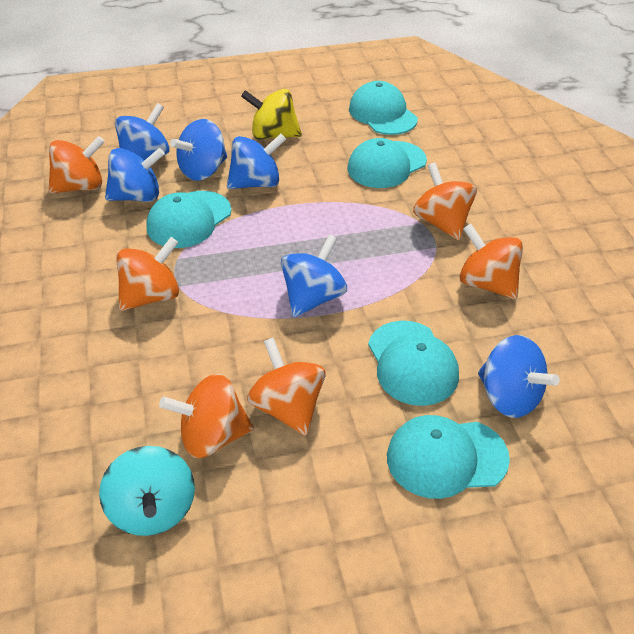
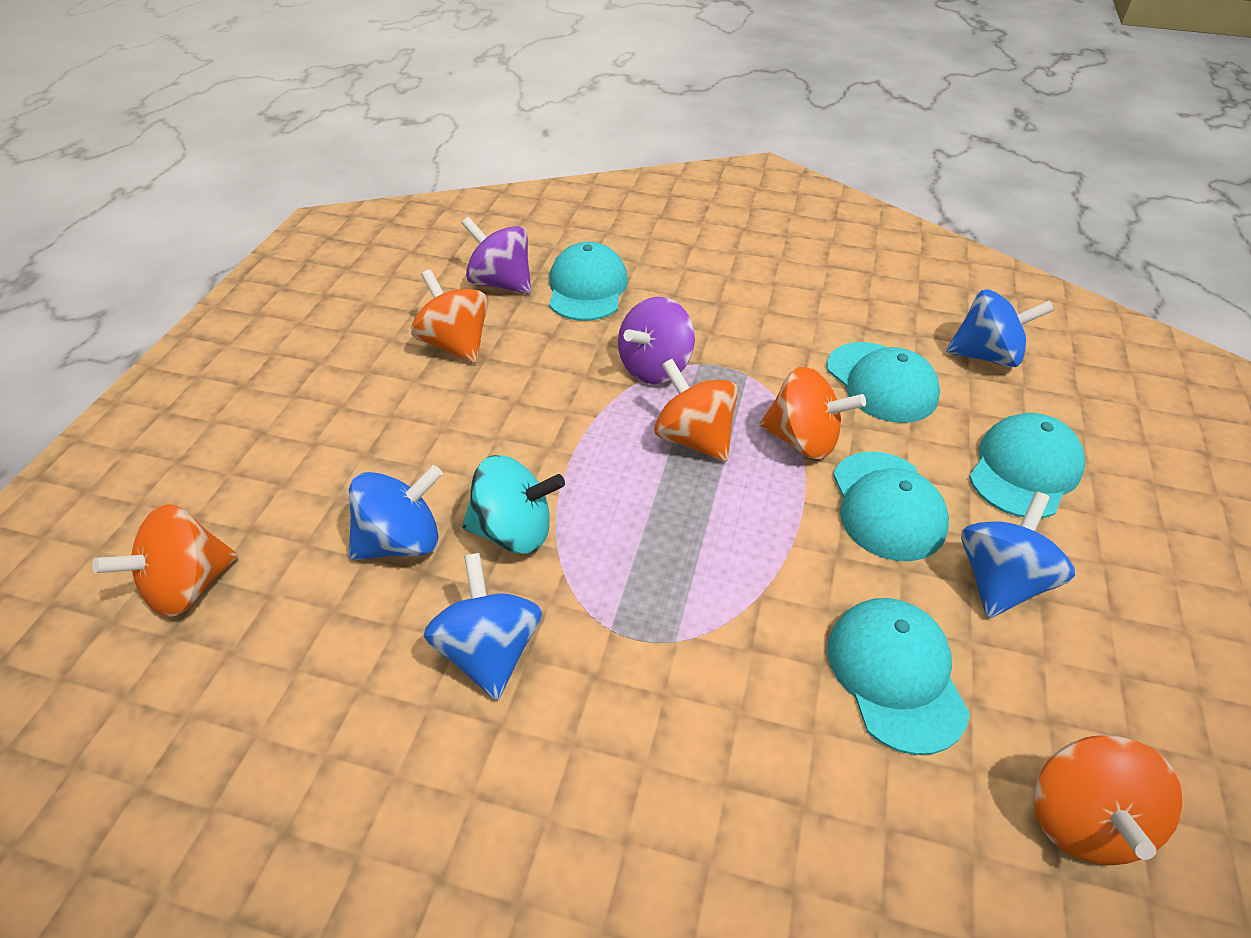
blue spinning top: 6 -> 4
orange spinning top: 6 -> 5
purple spinning top: 0 -> 2
yellow spinning top: 1 -> 0

